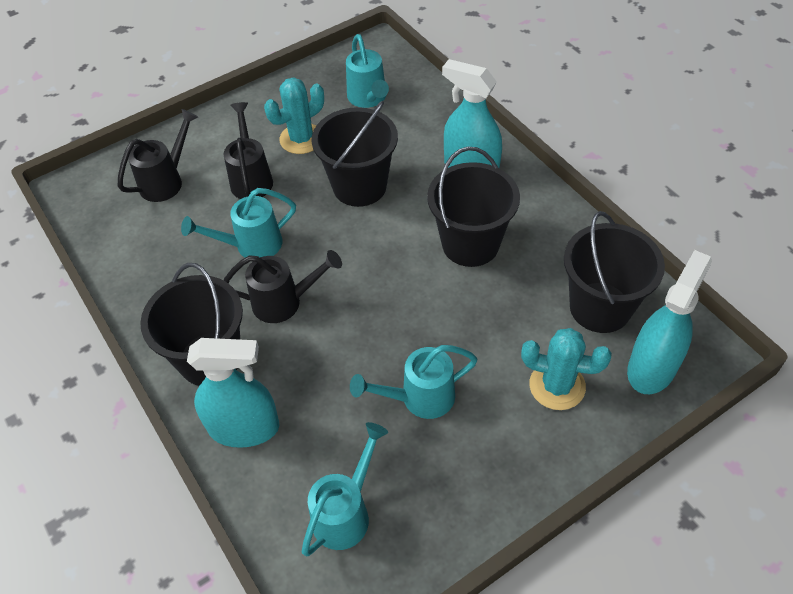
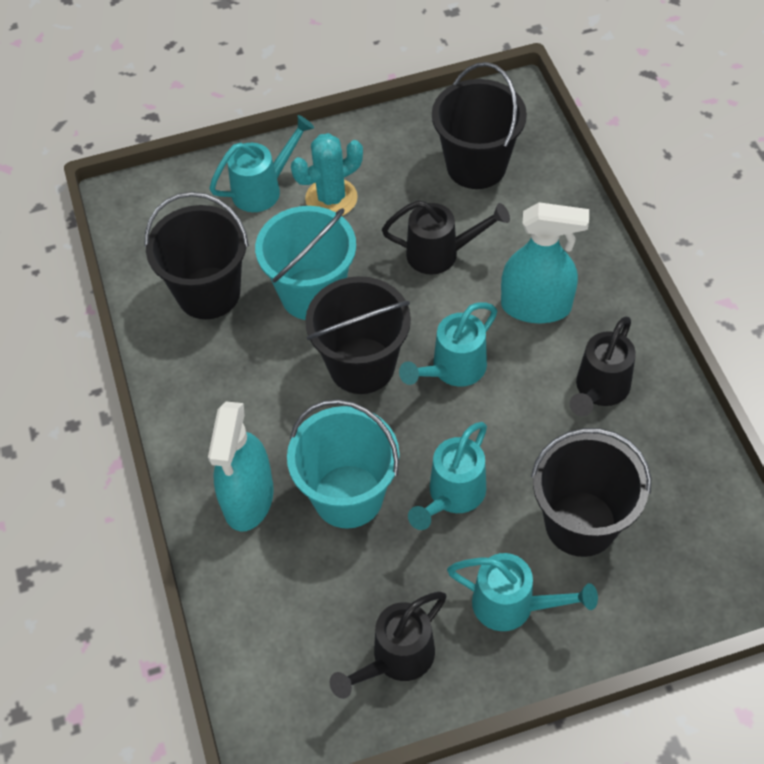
turquoise bucket: 0 -> 2
turquoise cactus: 2 -> 1
turquoise spray bottle: 3 -> 2

